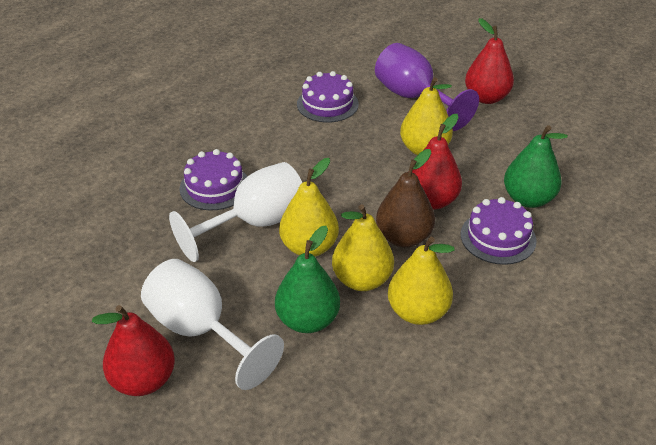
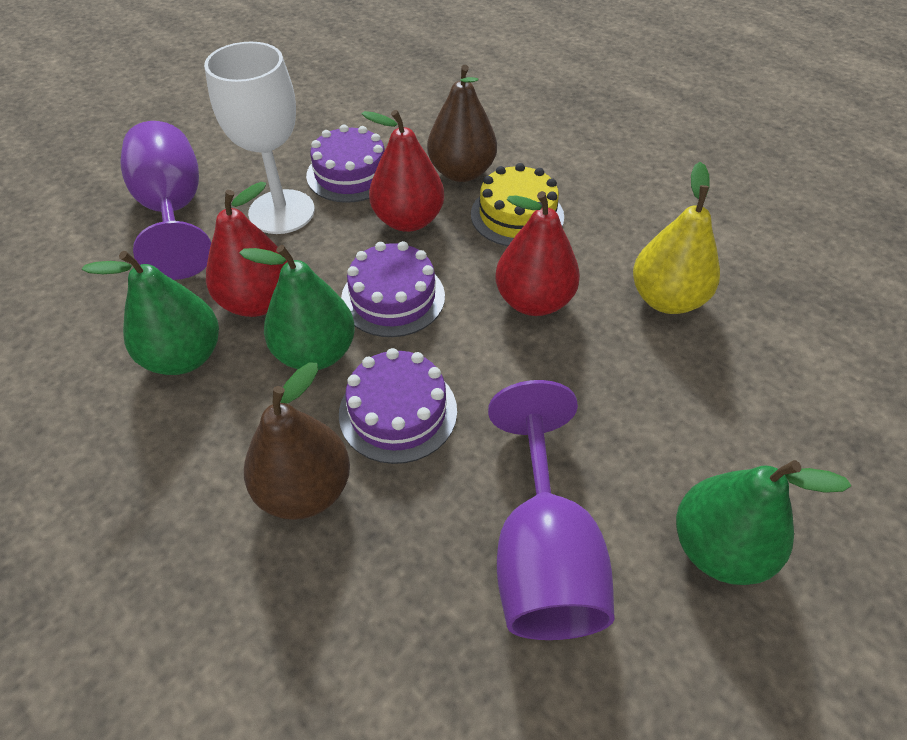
brown pear: 1 -> 2
green pear: 2 -> 3
purple goblet: 1 -> 2
white goblet: 2 -> 1
yellow cake: 0 -> 1
yellow pear: 4 -> 1

